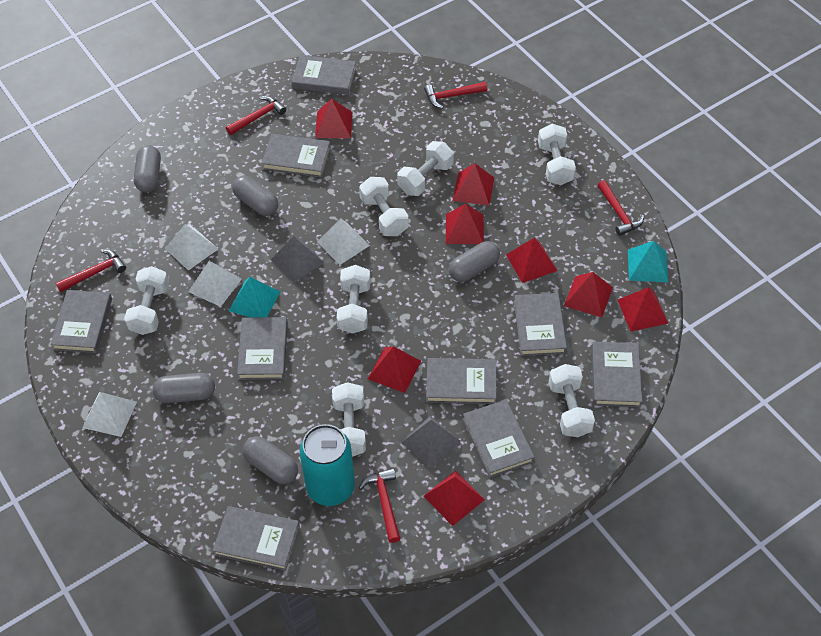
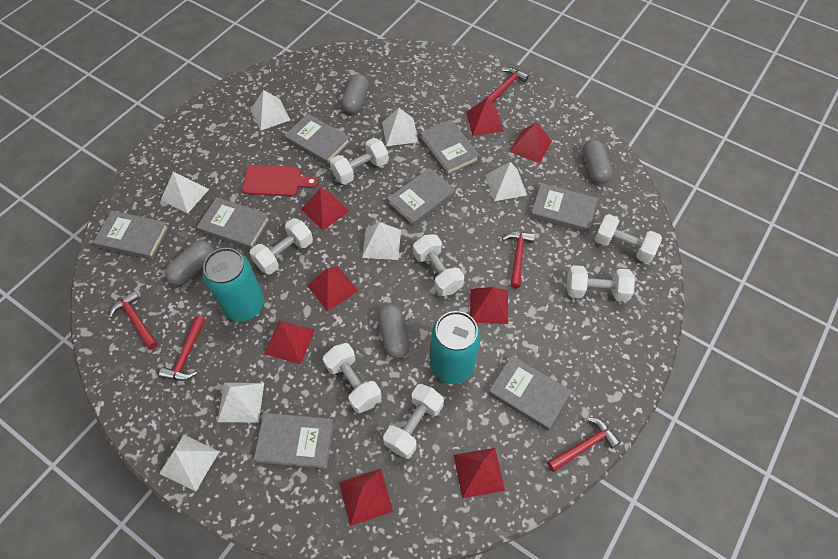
grey book: 9 -> 8
grey capsule: 5 -> 4
grey pyramid: 2 -> 0
red cutting board: 0 -> 1
turquoise can: 1 -> 2
turquoise pyramid: 2 -> 0
white pyramid: 4 -> 7

